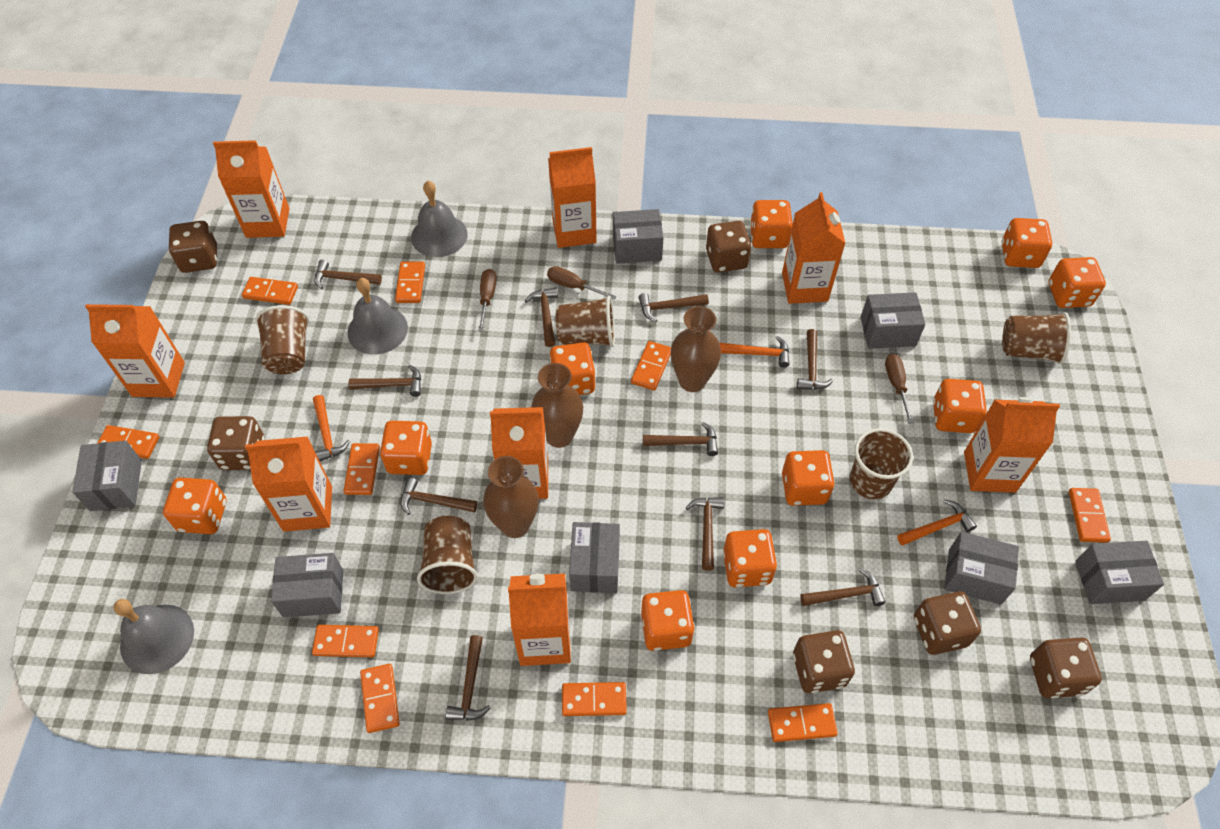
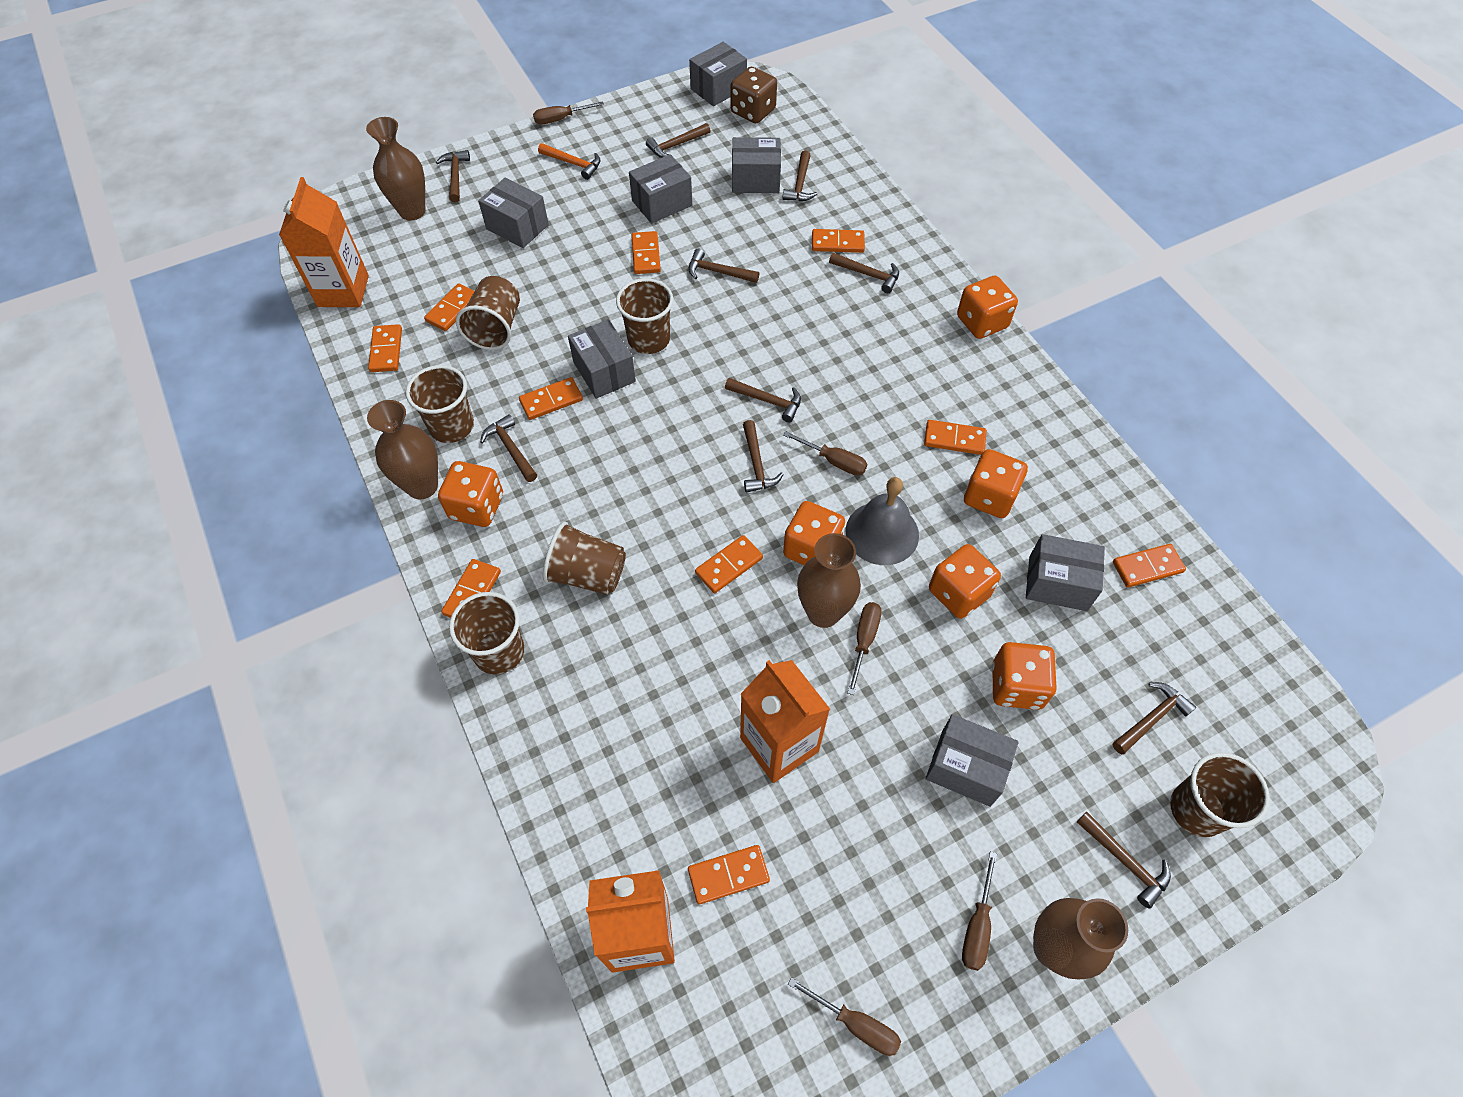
brown cup: 5 -> 6
brown dice: 6 -> 1
brown screwdriver: 3 -> 5
brown vase: 3 -> 4
grey bell: 3 -> 1
orange carton: 8 -> 3
orange dice: 10 -> 6
orange hammer: 3 -> 1

